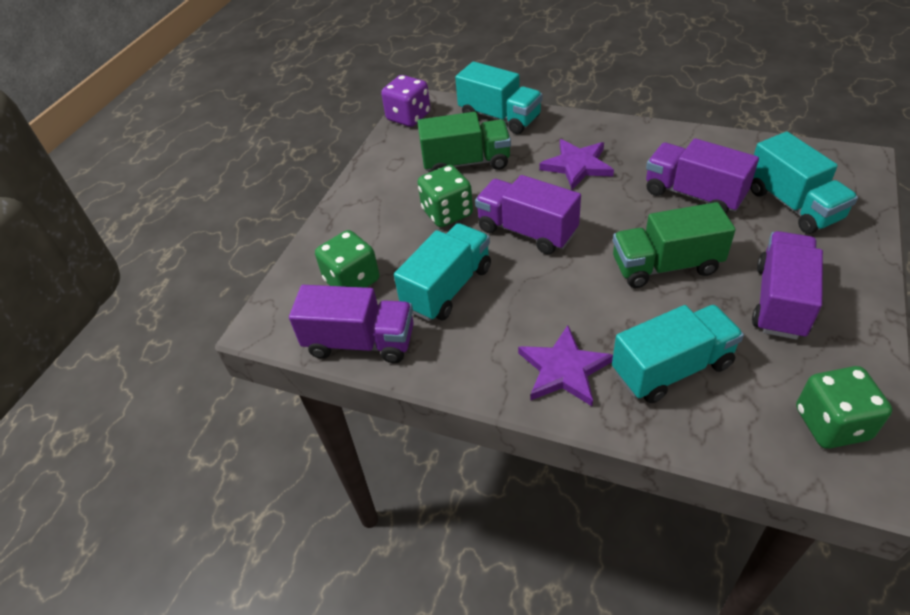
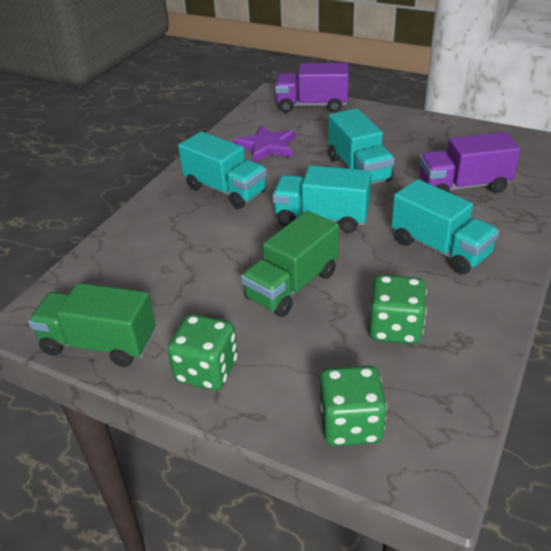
purple dice: 1 -> 0
purple star: 2 -> 1
purple truck: 4 -> 2

